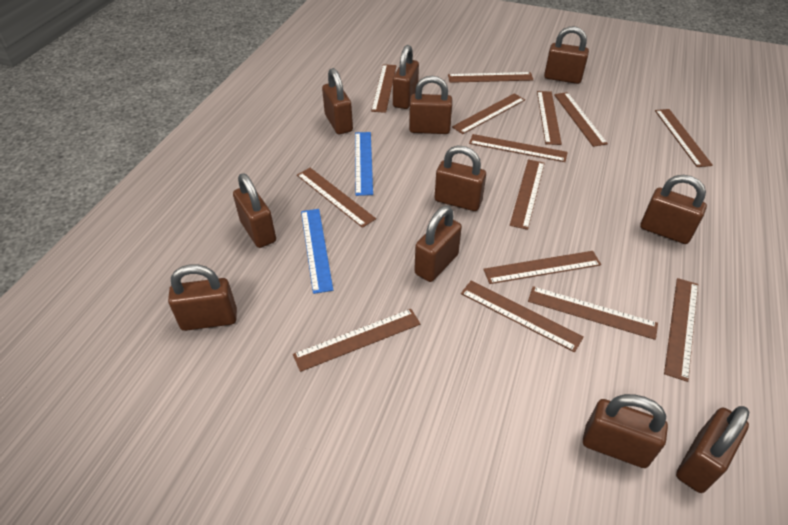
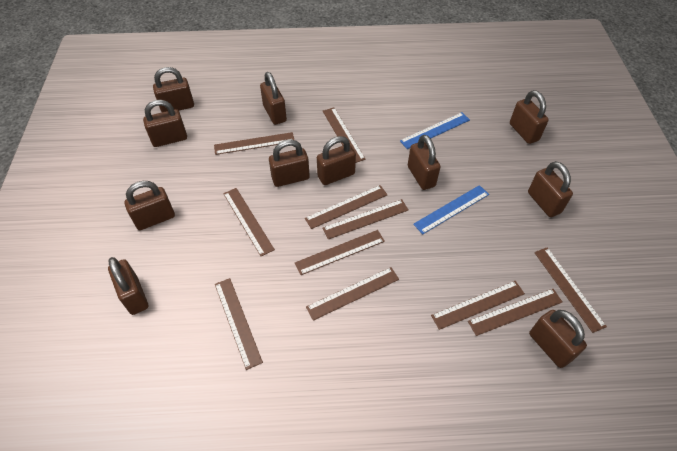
brown ruler: 14 -> 11

